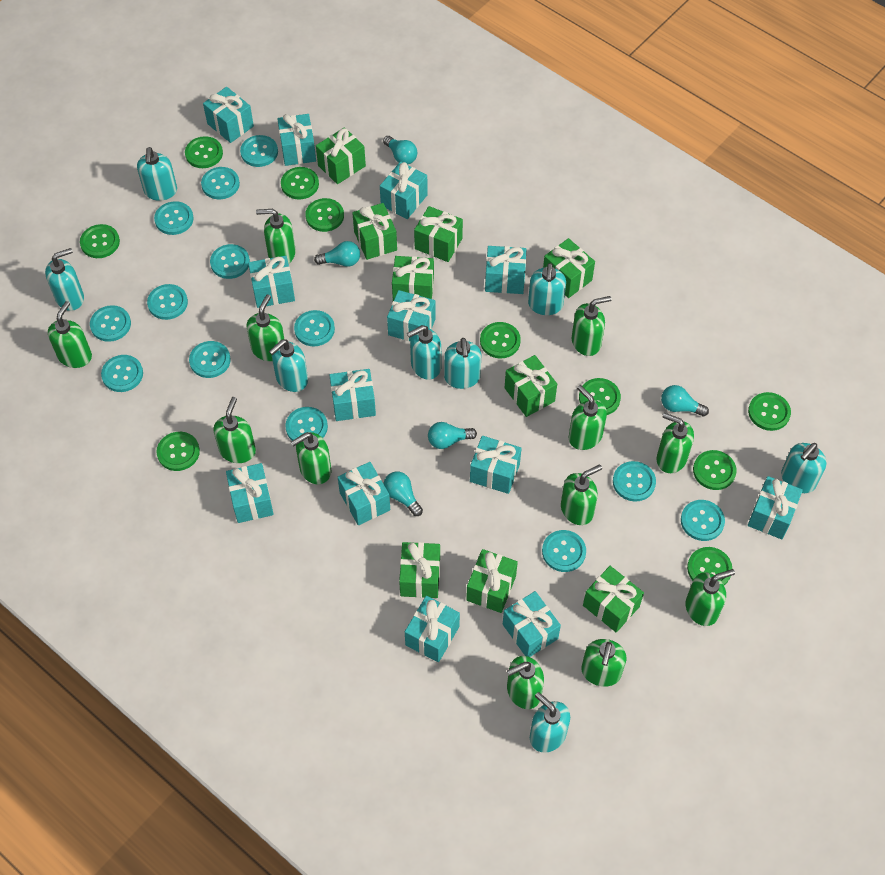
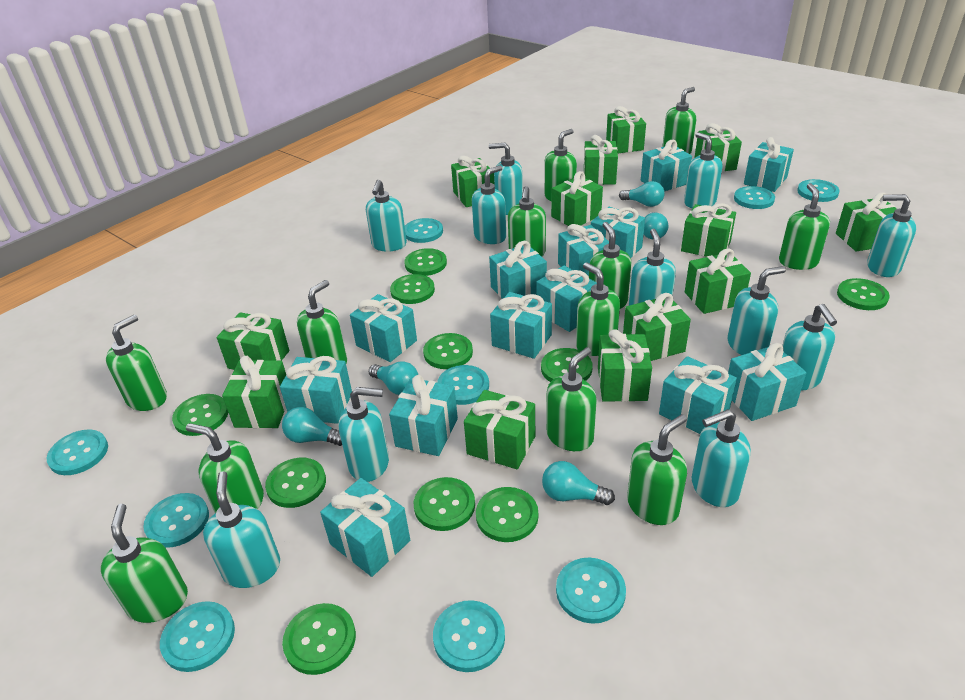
green gift: 9 -> 13
turquoise button: 13 -> 9
turquoise soap dispenser: 8 -> 11

